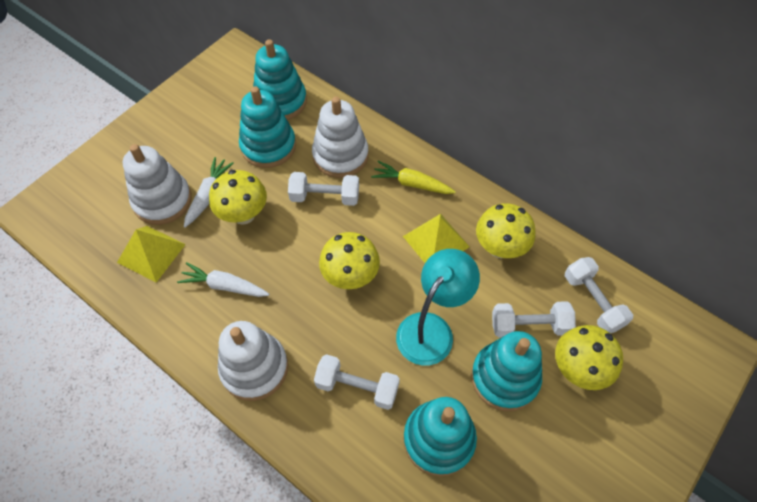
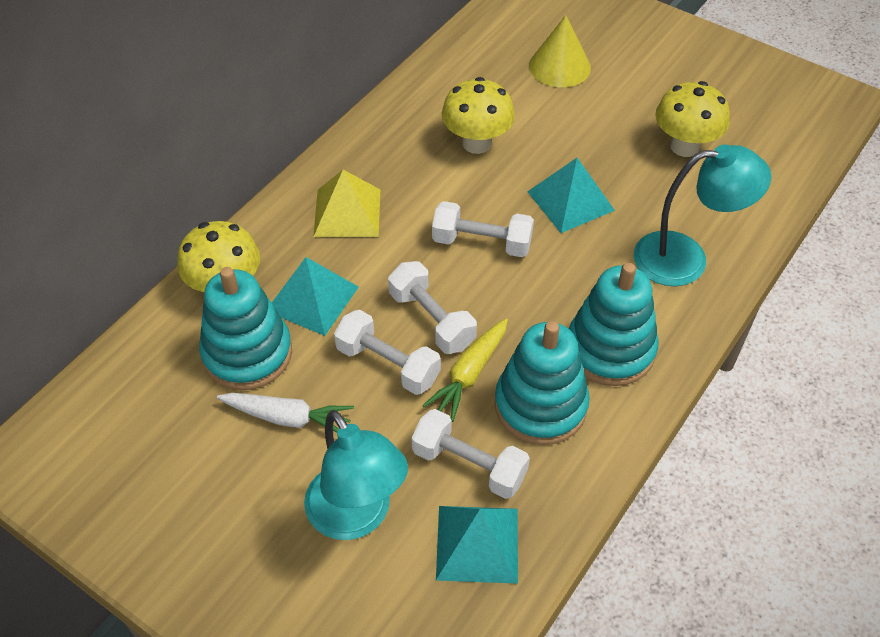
turquoise lamp: 1 -> 2
turquoise pyramid: 0 -> 3
turquoise stacking toy: 4 -> 3
white carrot: 2 -> 1
white stacking toy: 3 -> 0
yellow cone: 0 -> 1
yellow mushroom: 4 -> 3
yellow pyramid: 2 -> 1

